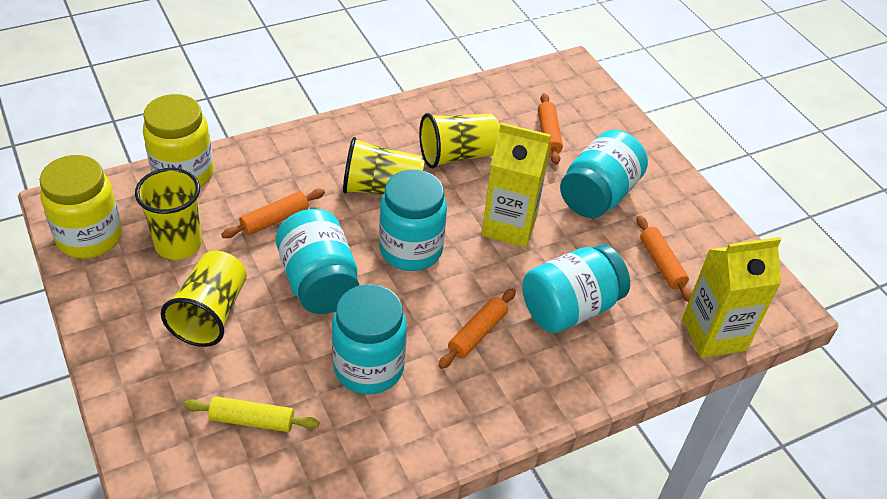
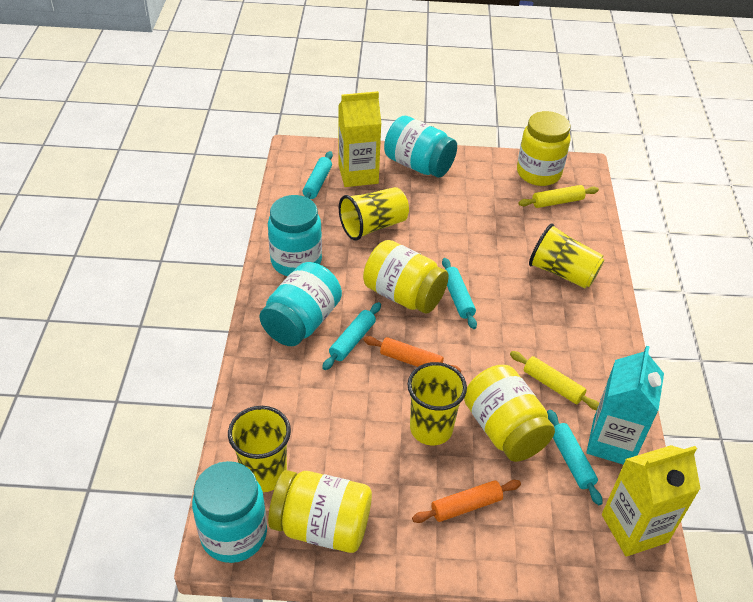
orange rolling pin: 4 -> 2
turquoise carton: 0 -> 1
turquoise jar: 5 -> 4
turquoise rolling pin: 0 -> 4
yellow jar: 2 -> 4
yellow rolling pin: 1 -> 2

